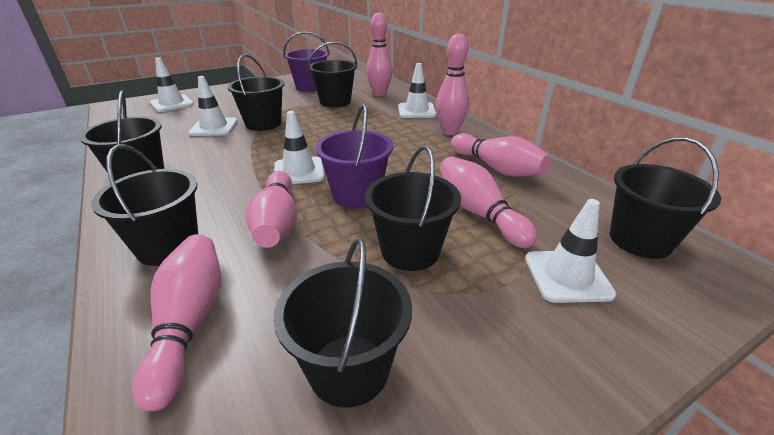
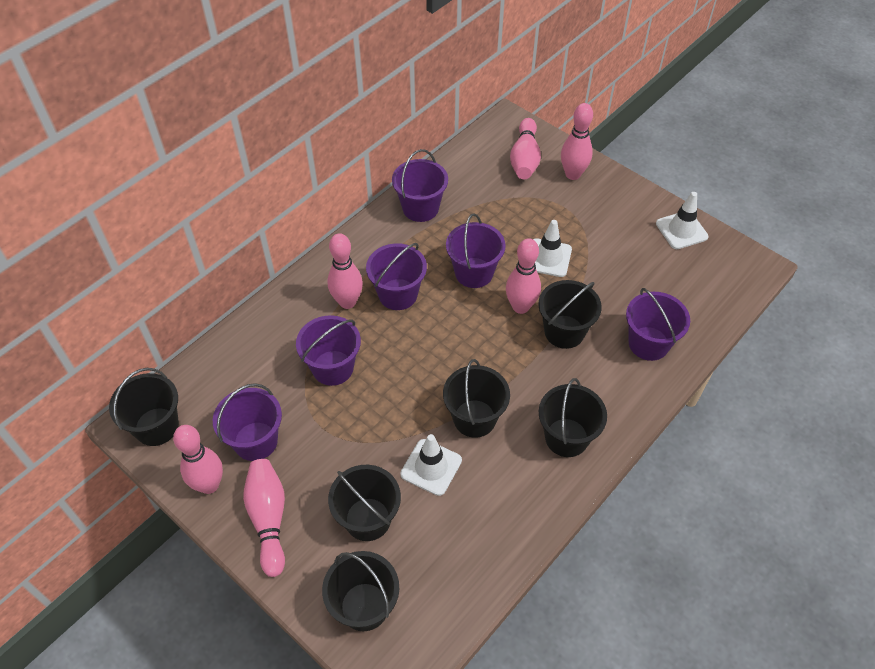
black bucket: 7 -> 6
purple bucket: 2 -> 6
white traffic cone: 5 -> 3

